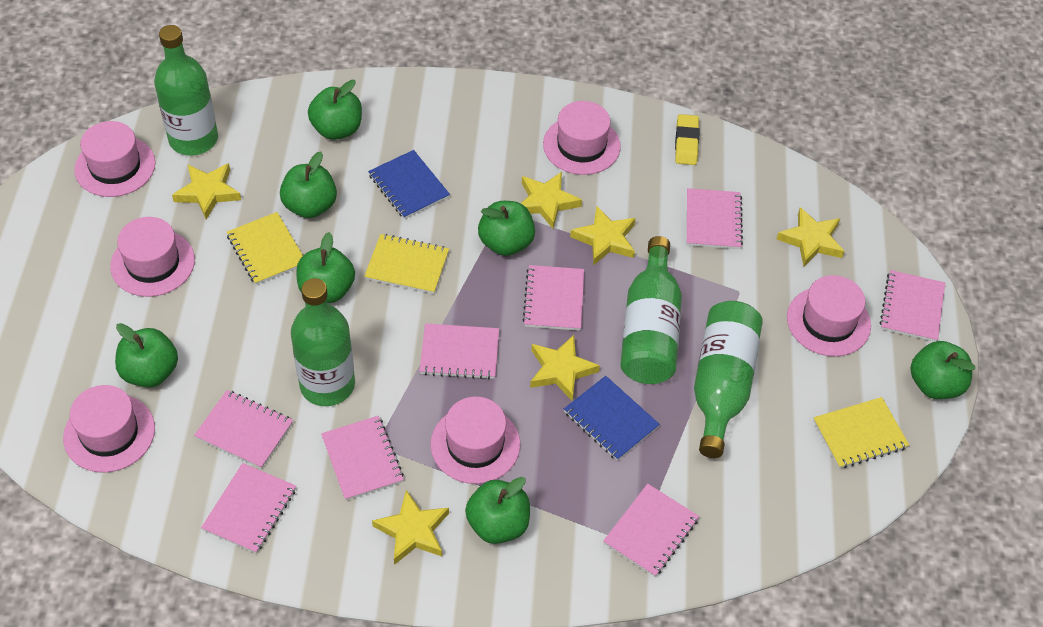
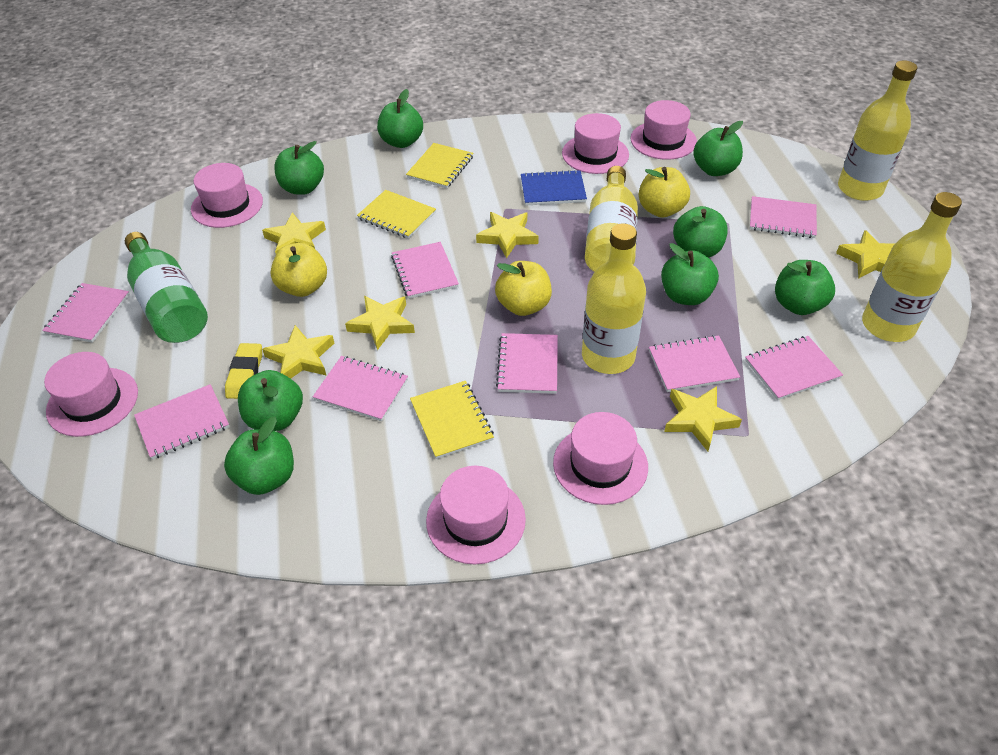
blue notebook: 2 -> 1
green apple: 7 -> 8
green bottle: 4 -> 1
yellow apple: 0 -> 3
yellow bottle: 0 -> 4

